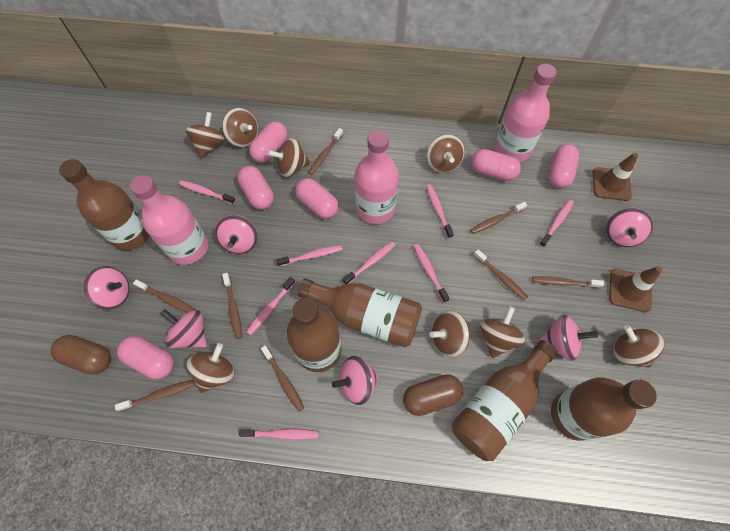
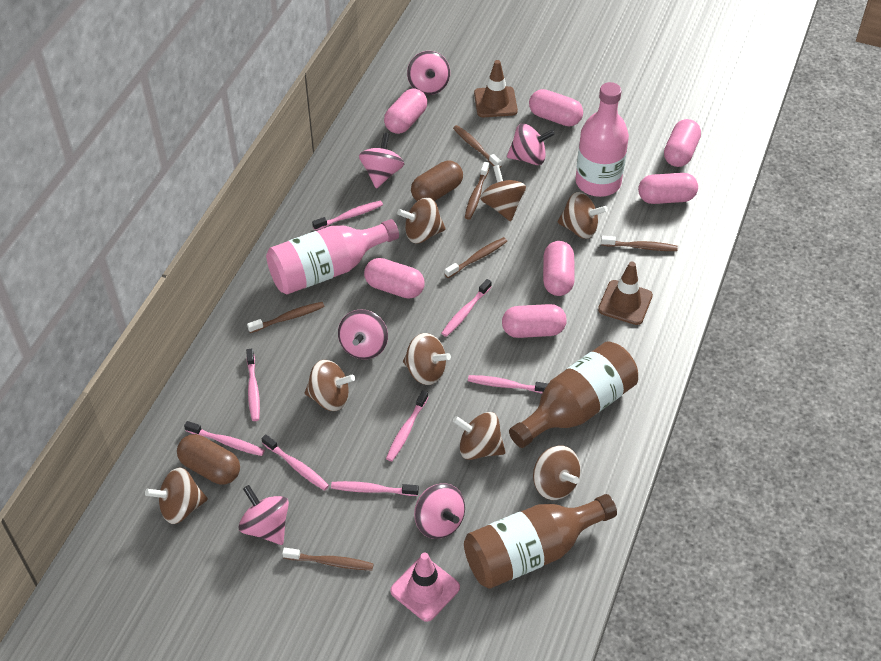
brown bottle: 5 -> 2
brown toothbrush: 8 -> 6
pink bottle: 3 -> 2
pink capsule: 6 -> 7
pink traffic cone: 0 -> 1

